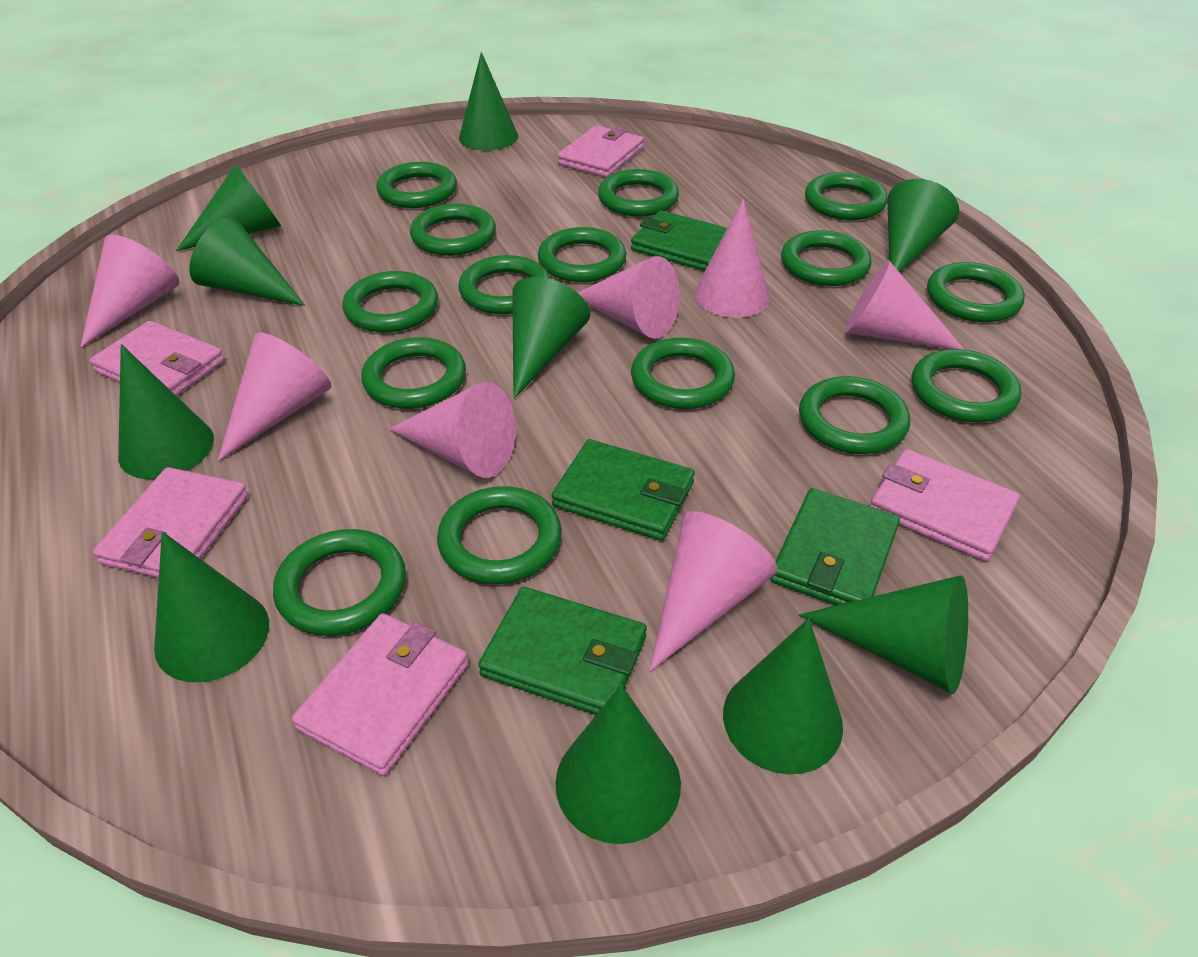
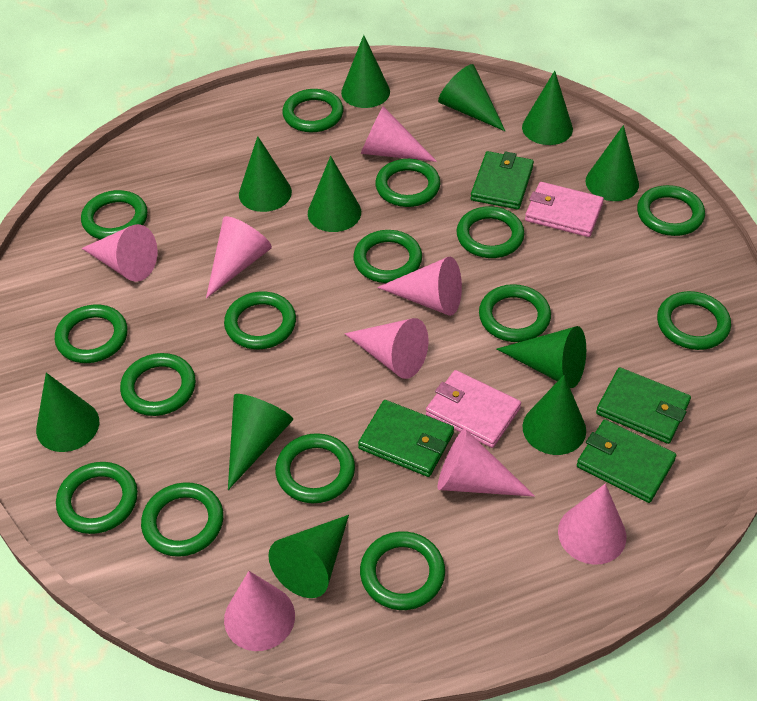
green cone: 10 -> 11
pink cone: 7 -> 8
pink wallet: 5 -> 2

